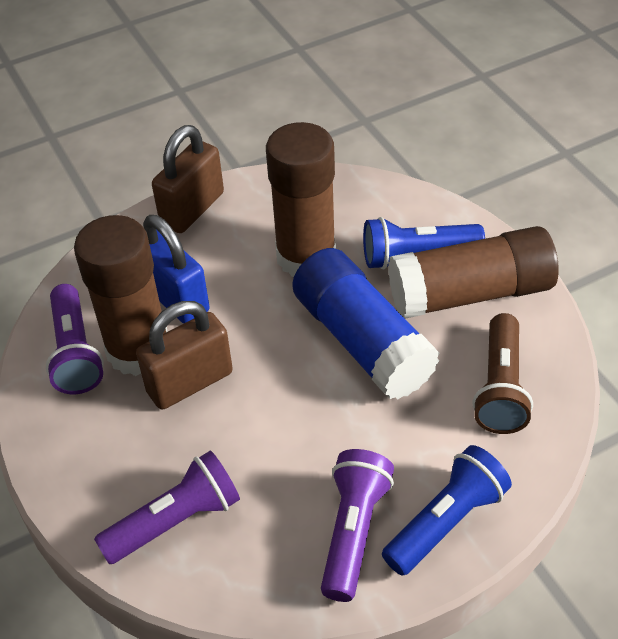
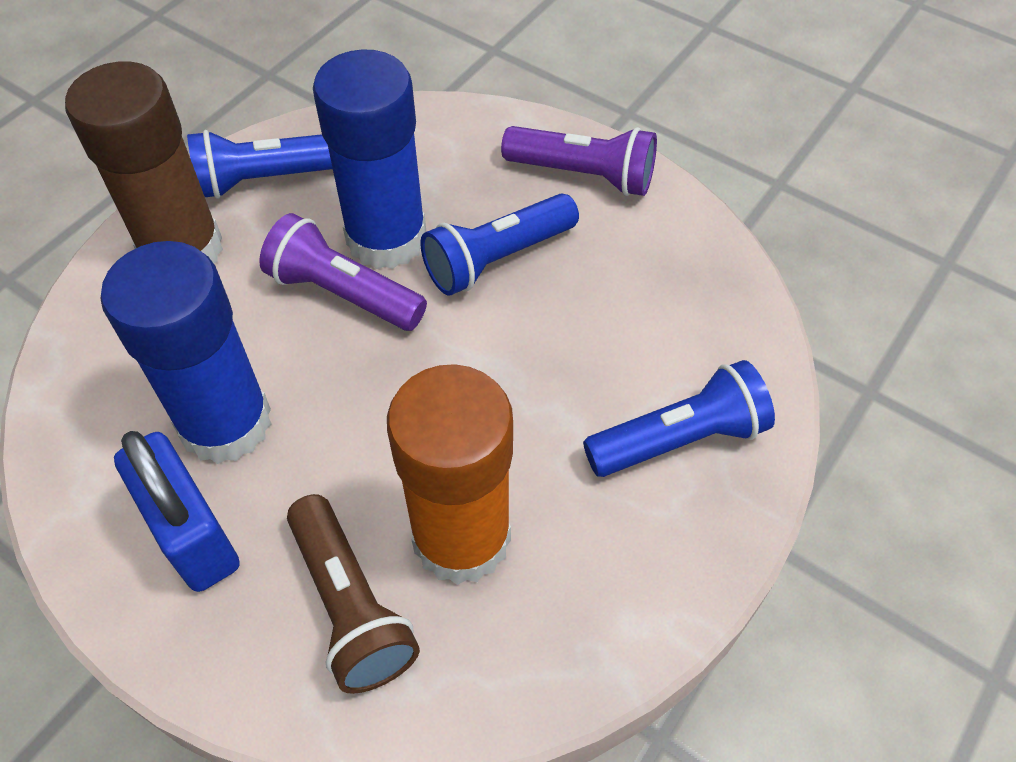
blue flashlight: 2 -> 3
blue glue stick: 1 -> 2
brown glue stick: 3 -> 1
brown padlock: 2 -> 0
orange glue stick: 0 -> 1
purple flashlight: 3 -> 2

